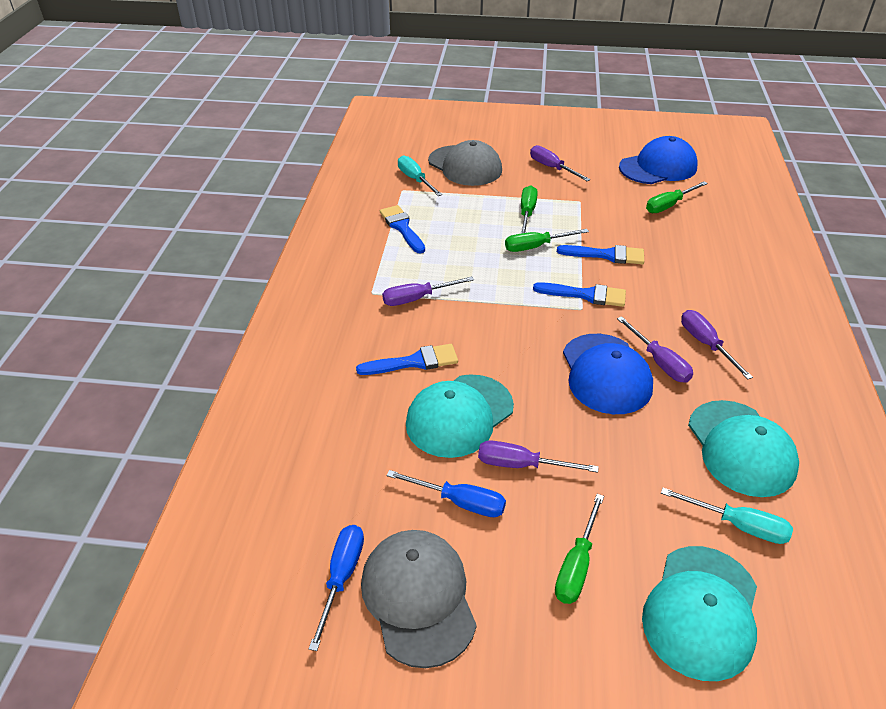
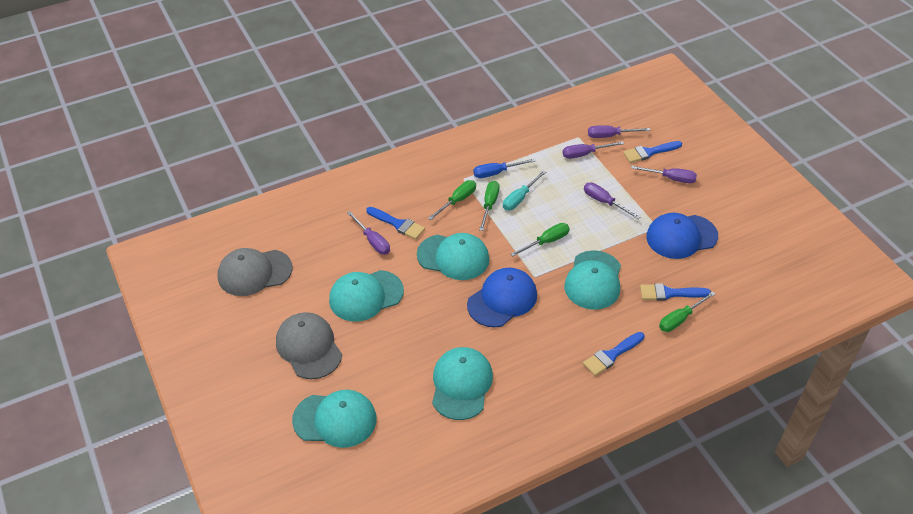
blue screwdriver: 2 -> 1
turquoise cap: 3 -> 5
turquoise screwdriver: 2 -> 1

